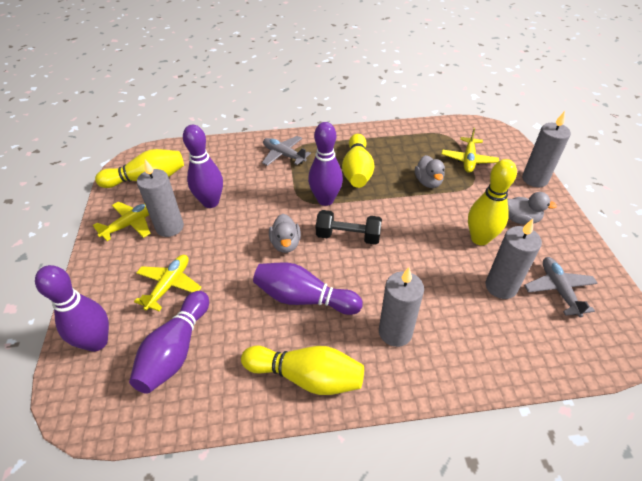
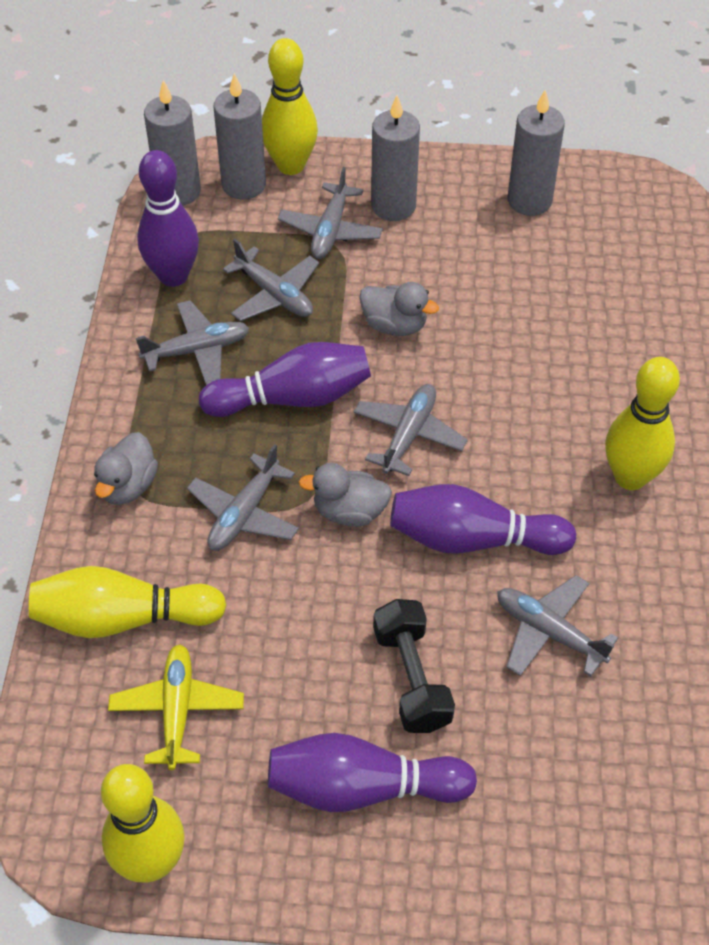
grey plane: 2 -> 6
purple bowling pin: 5 -> 4
yellow plane: 3 -> 1

